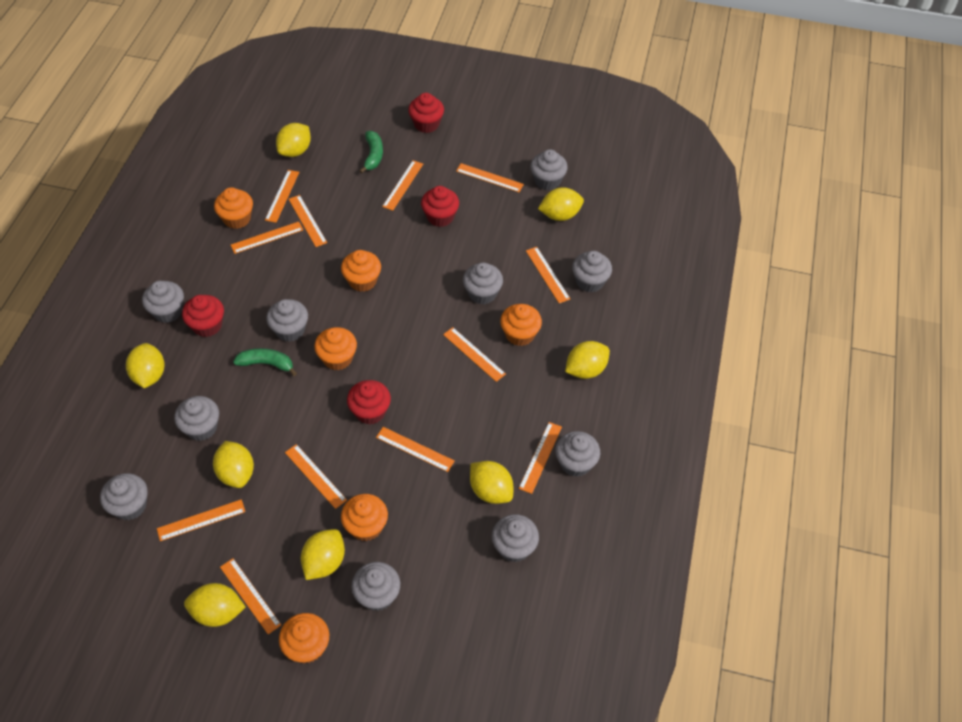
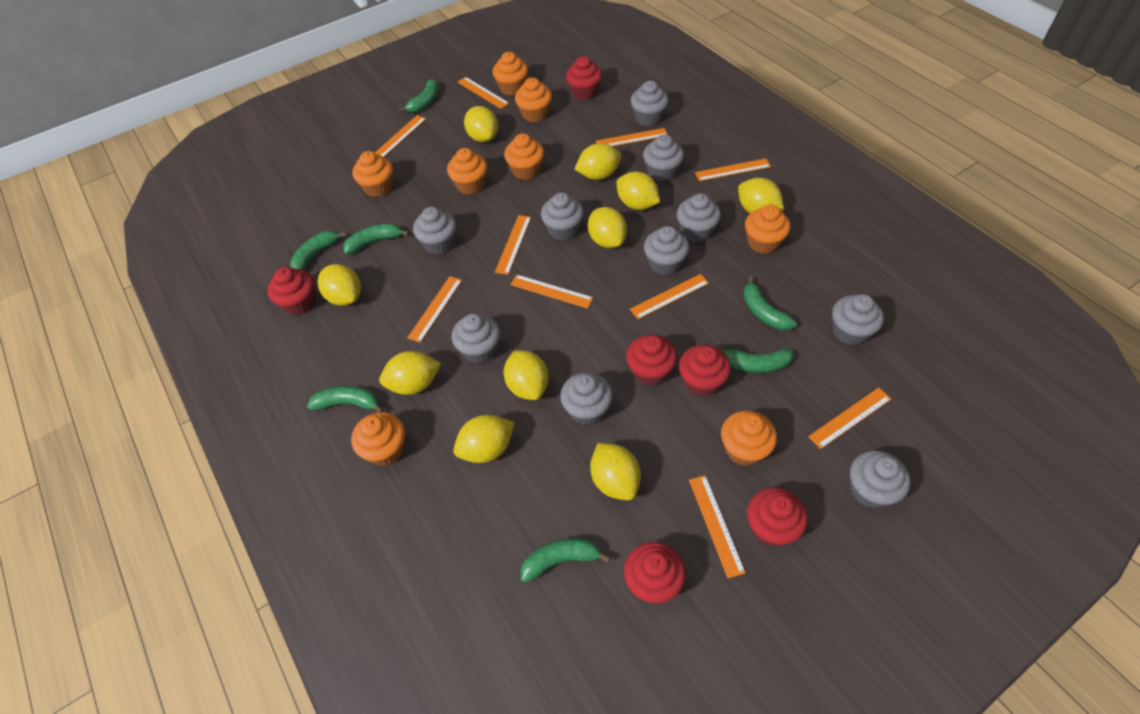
green banana: 2 -> 7
orange cupcake: 6 -> 8
orange ruler: 12 -> 10
red cupcake: 4 -> 6
yellow lemon: 8 -> 10

